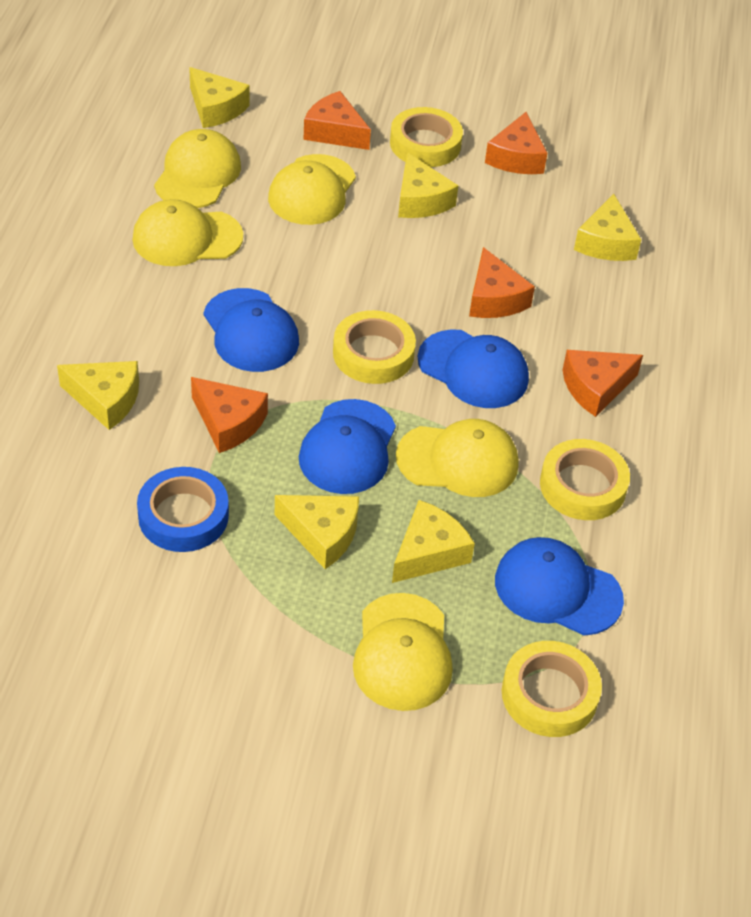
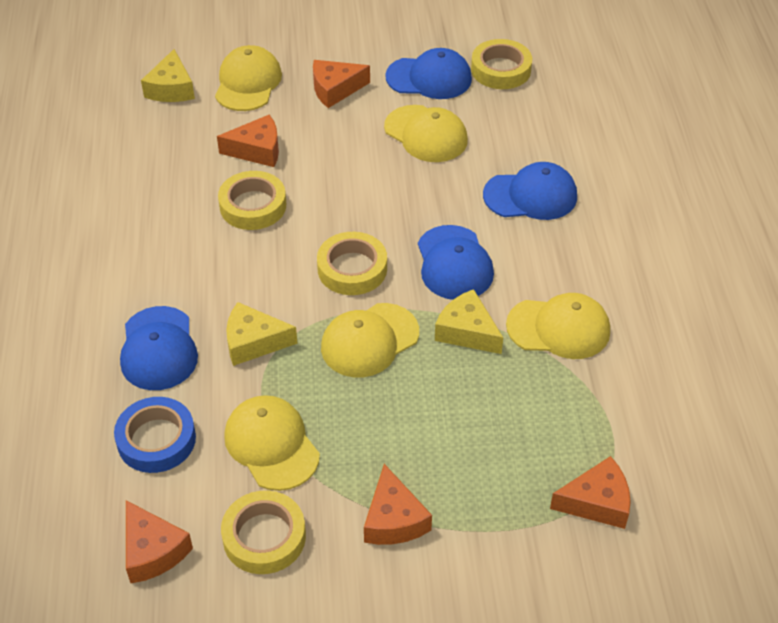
yellow cheese: 6 -> 3

